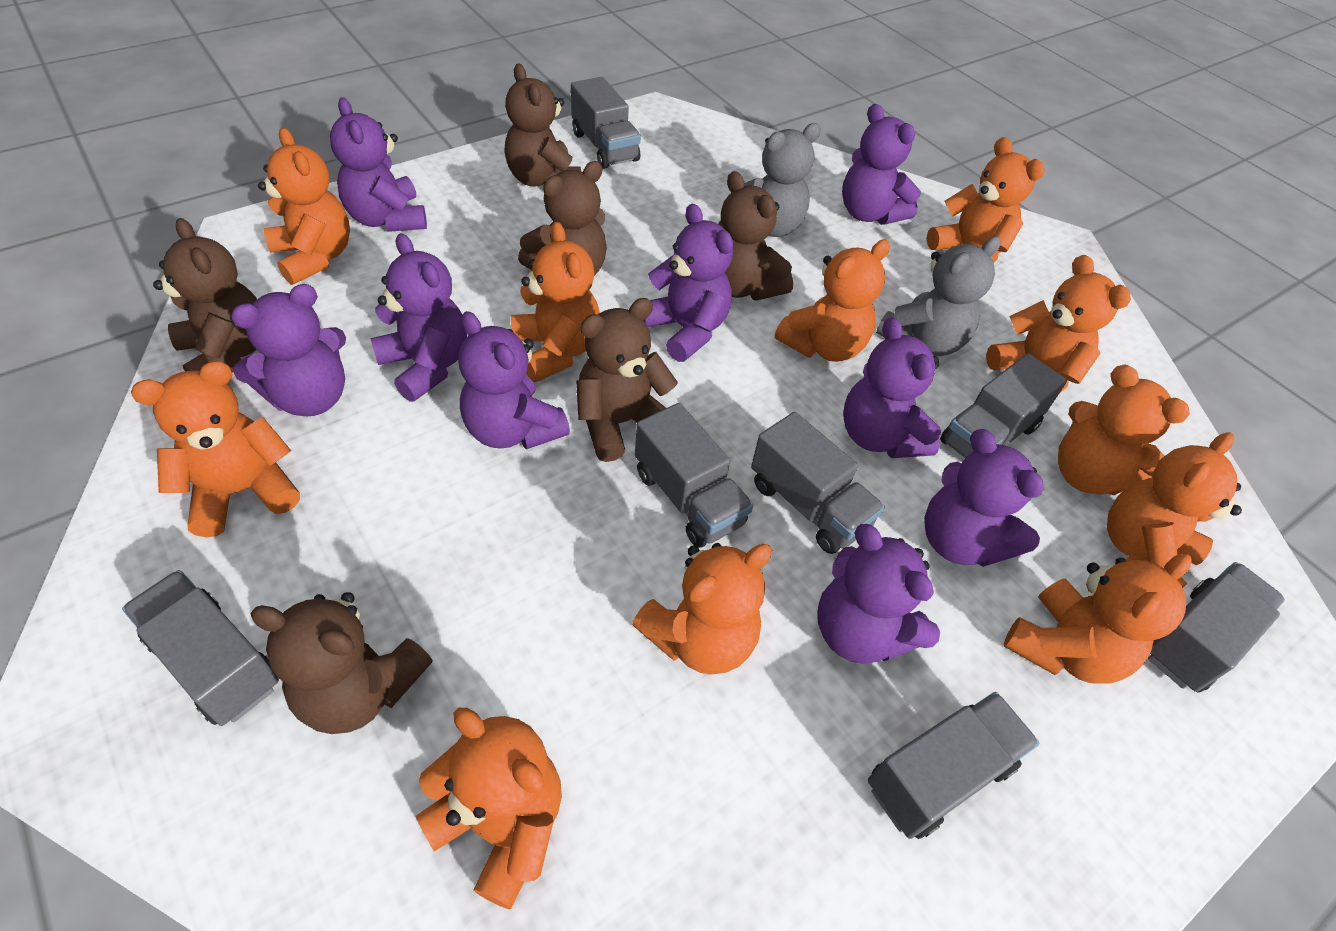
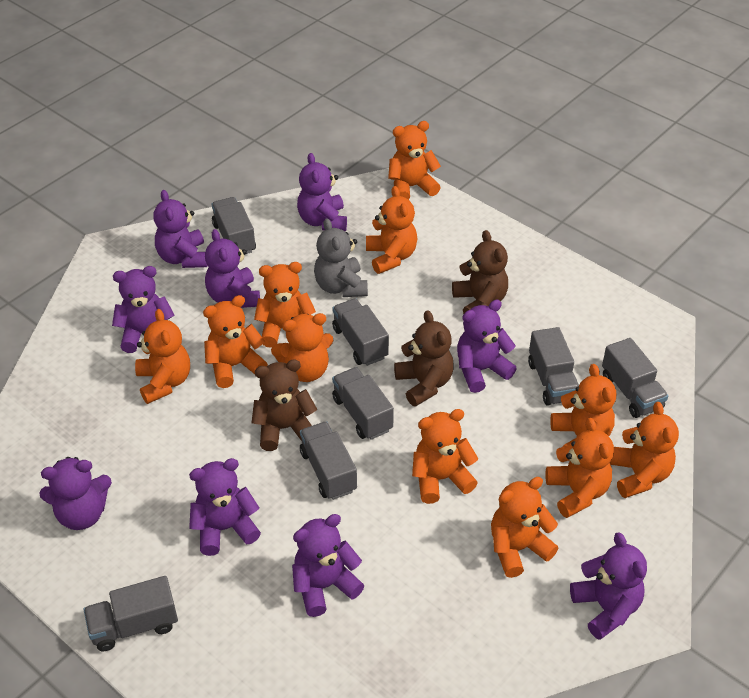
brown teddy bear: 6 -> 3
grey teddy bear: 2 -> 1

